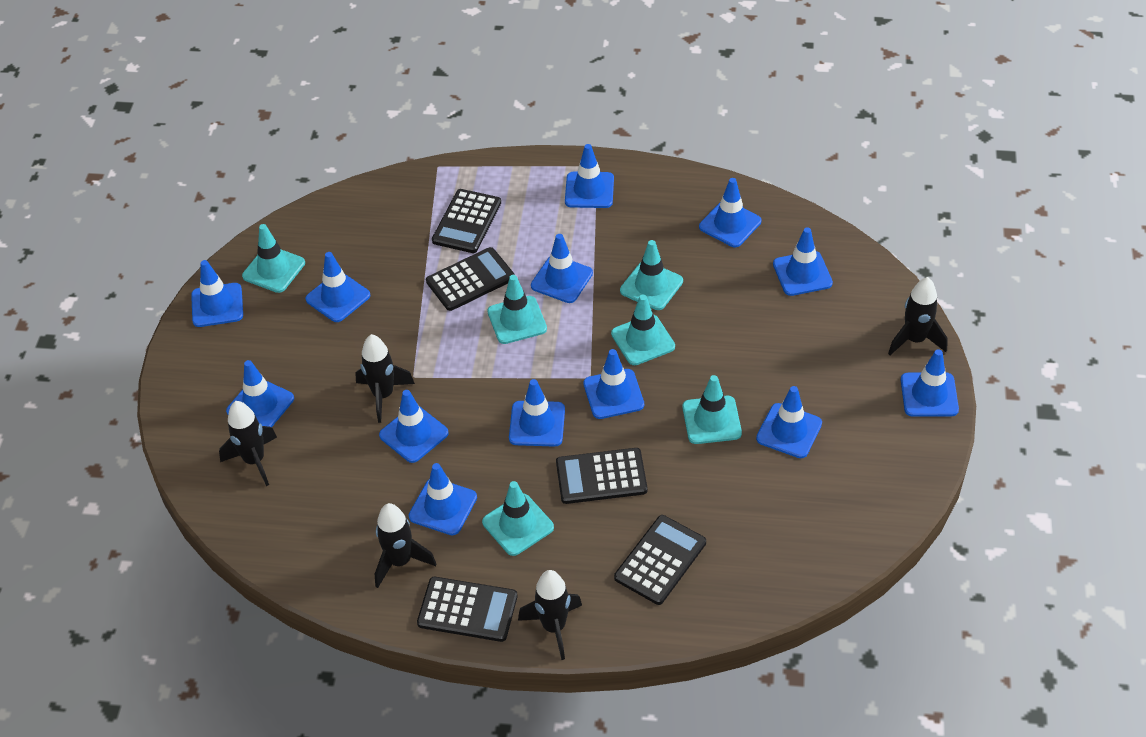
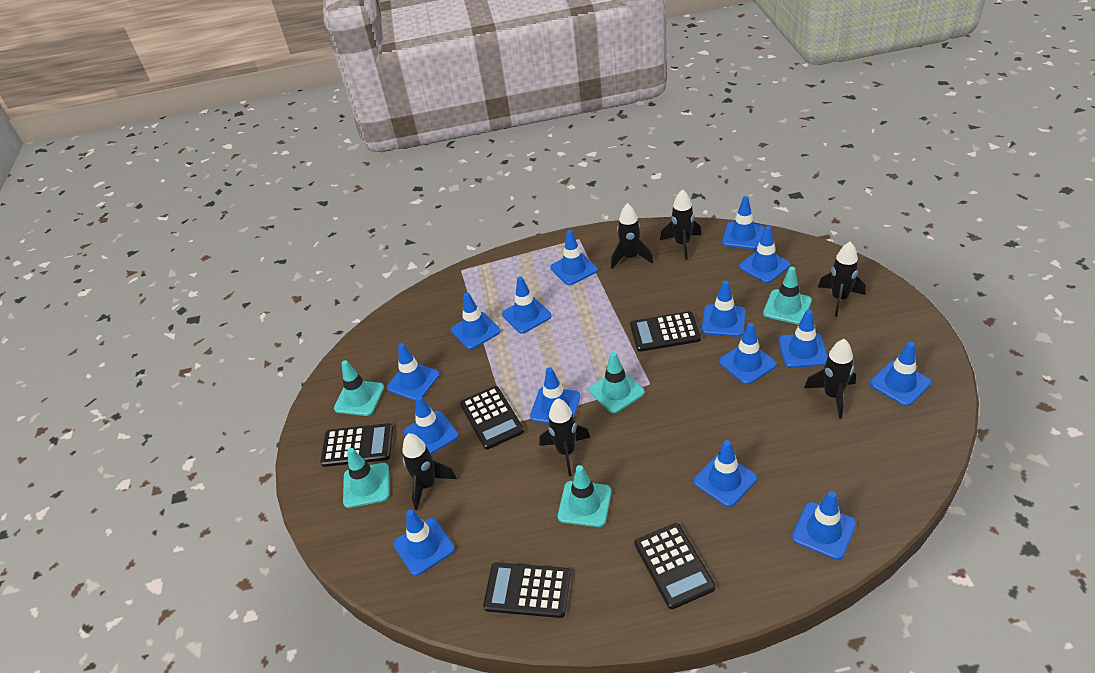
black rocket: 5 -> 6
blue traffic cone: 13 -> 15
turquoise traffic cone: 6 -> 5

